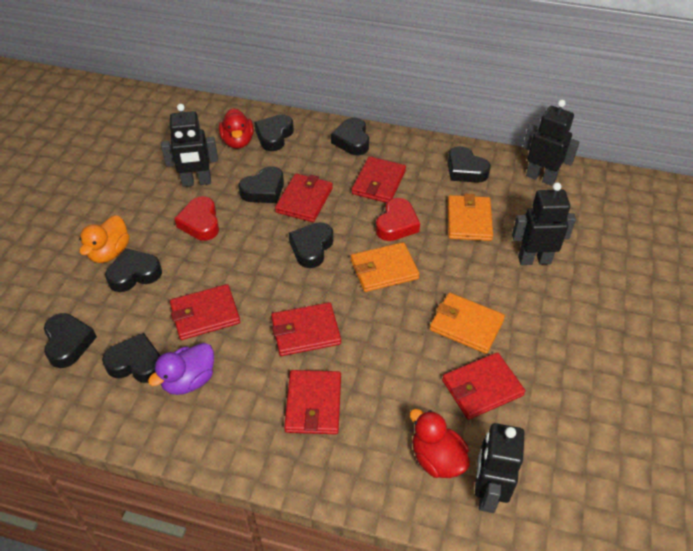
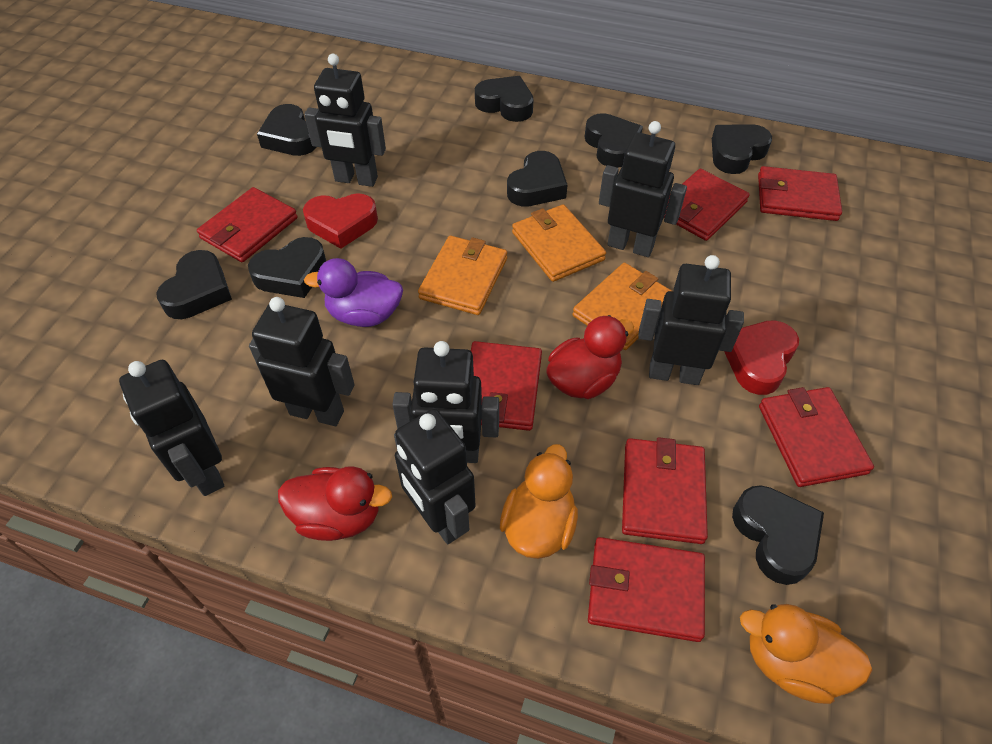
black robot: 4 -> 7
orange duck: 1 -> 2
red wallet: 6 -> 7

